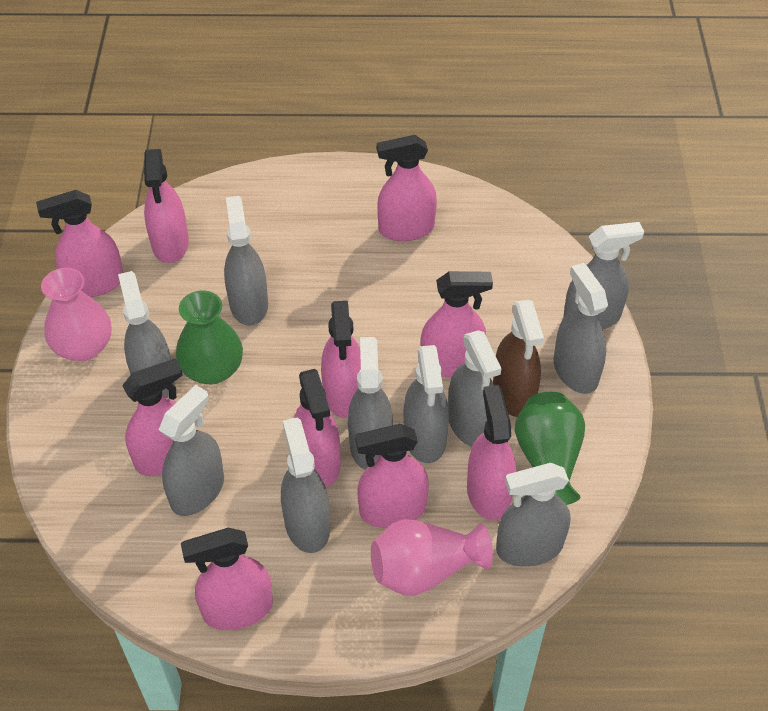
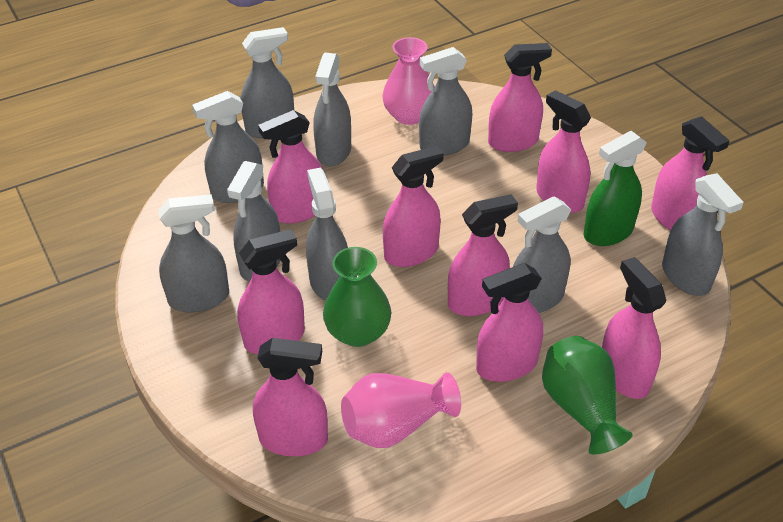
brown spray bottle: 1 -> 0
green spray bottle: 0 -> 1
grey spray bottle: 10 -> 9

